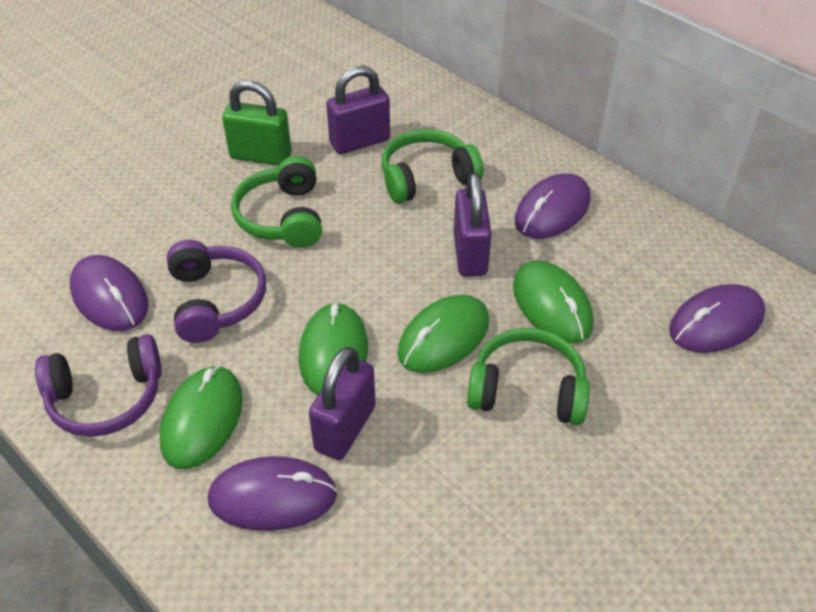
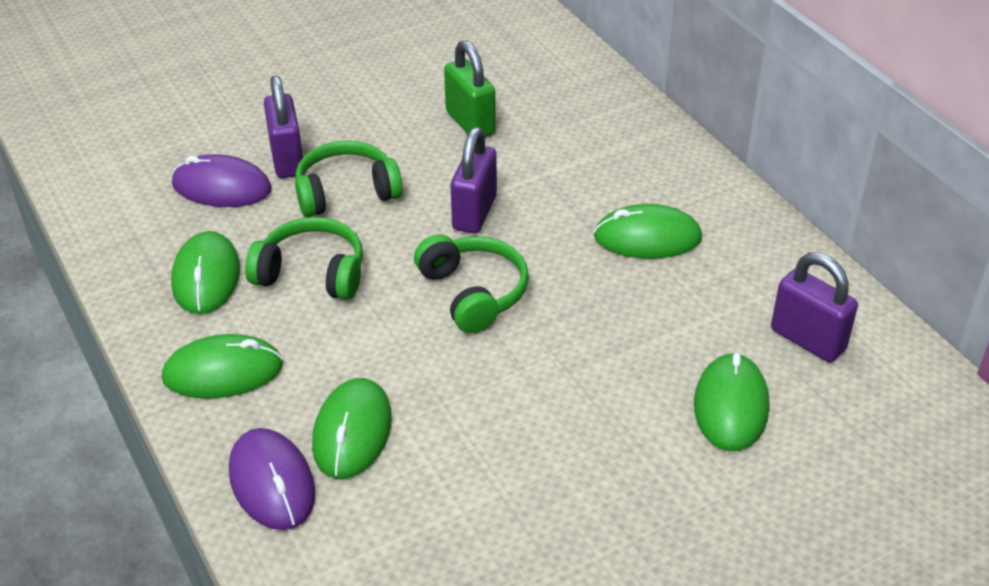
green mouse: 4 -> 5
purple headphones: 2 -> 0
purple mouse: 4 -> 2

